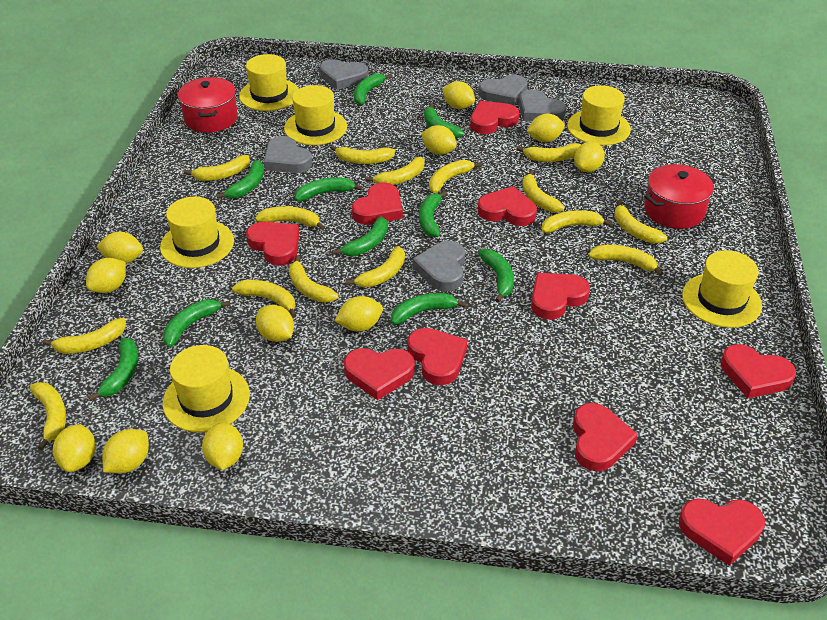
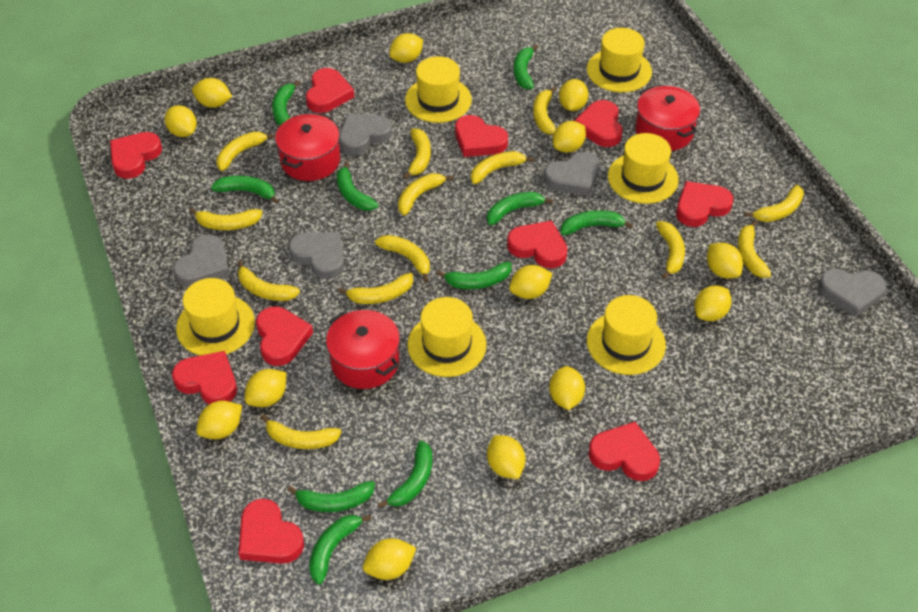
red pot: 2 -> 3
yellow banana: 15 -> 13
yellow lemon: 11 -> 13

